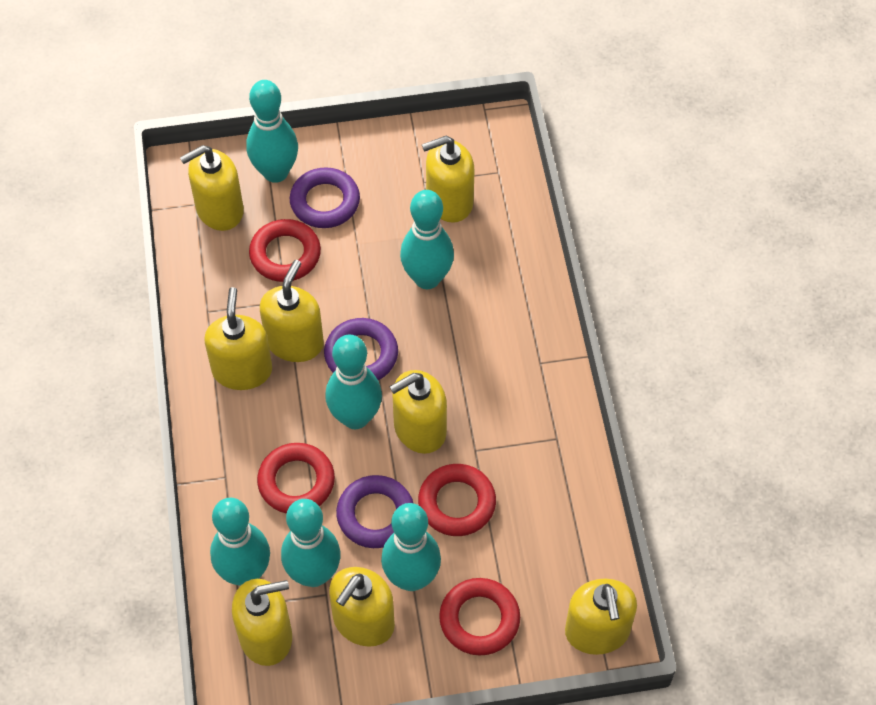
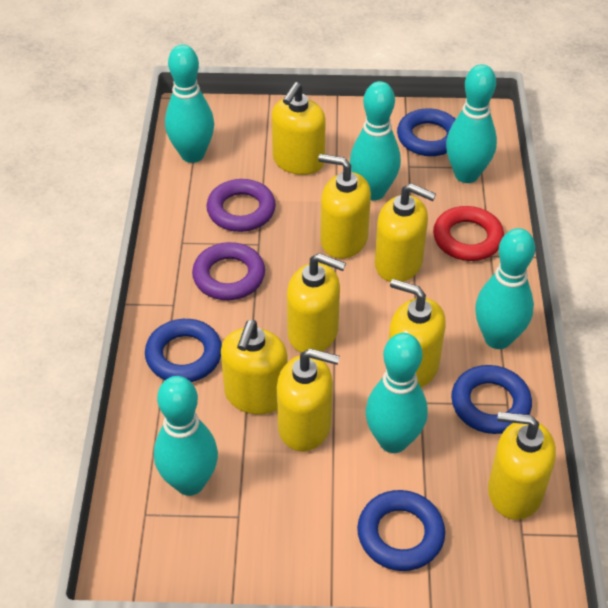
blue ring: 0 -> 4
purple ring: 3 -> 2
red ring: 4 -> 1

